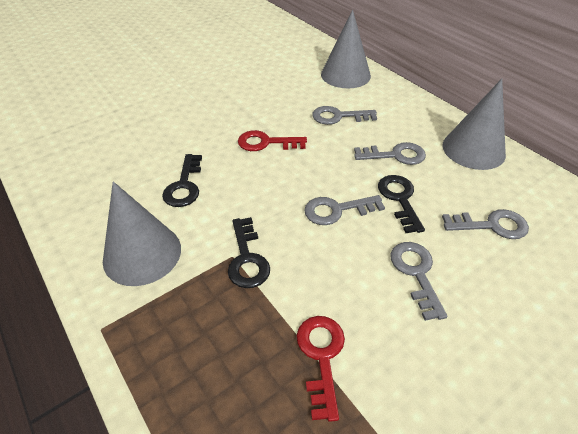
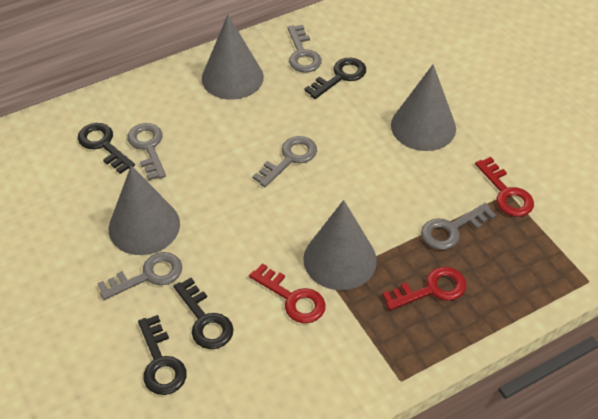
black key: 3 -> 4
grey cone: 3 -> 4
red key: 2 -> 3

